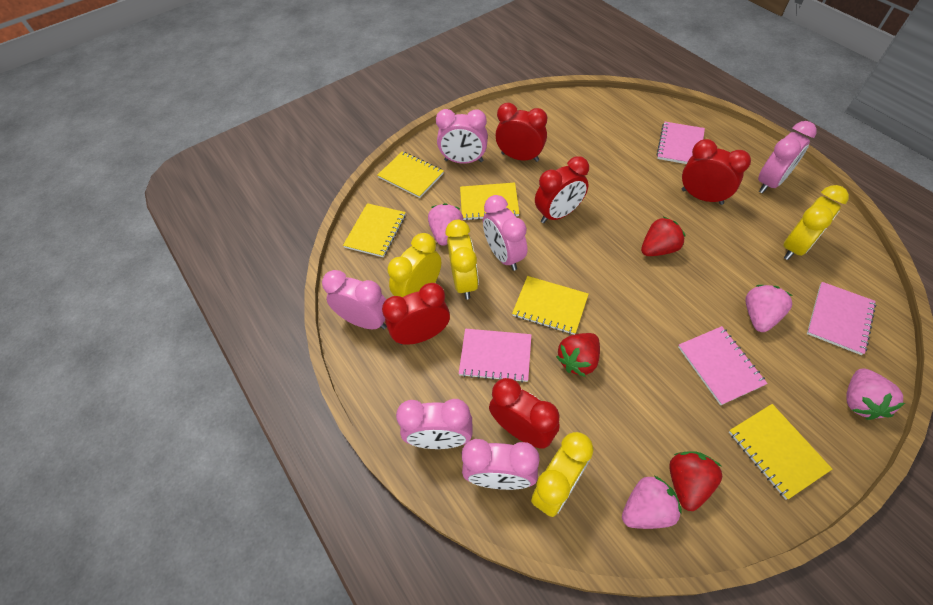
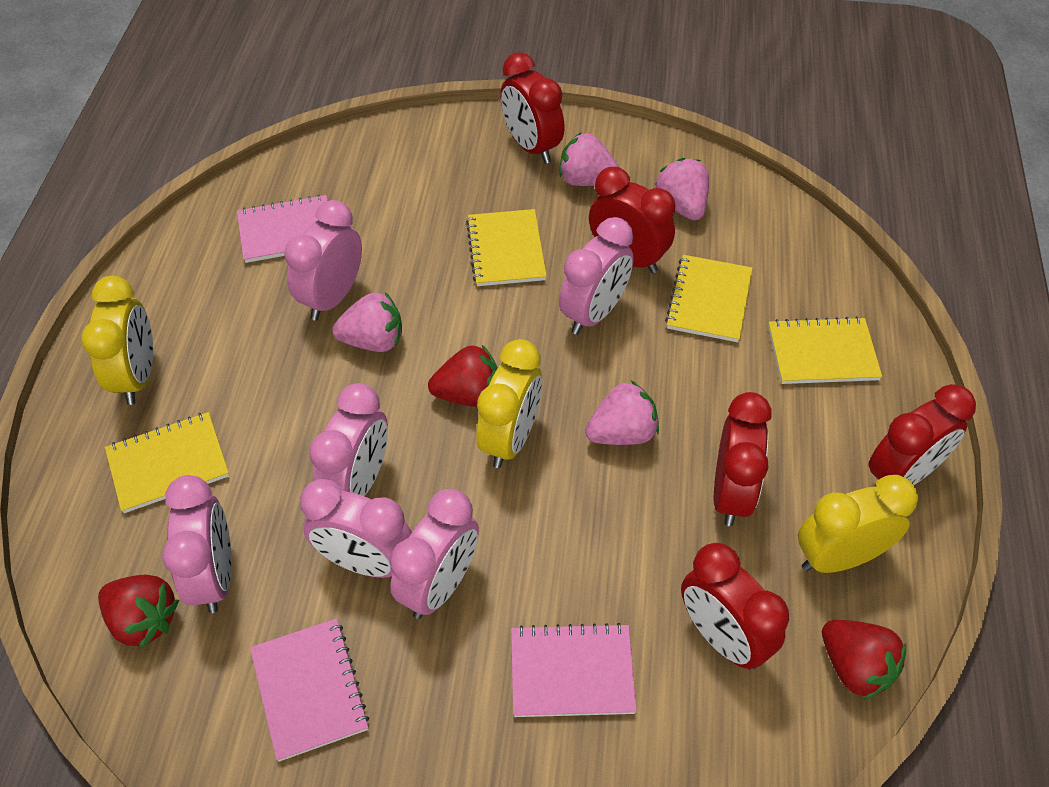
pink notebook: 4 -> 3
yellow clock: 4 -> 3
yellow notebook: 5 -> 4

